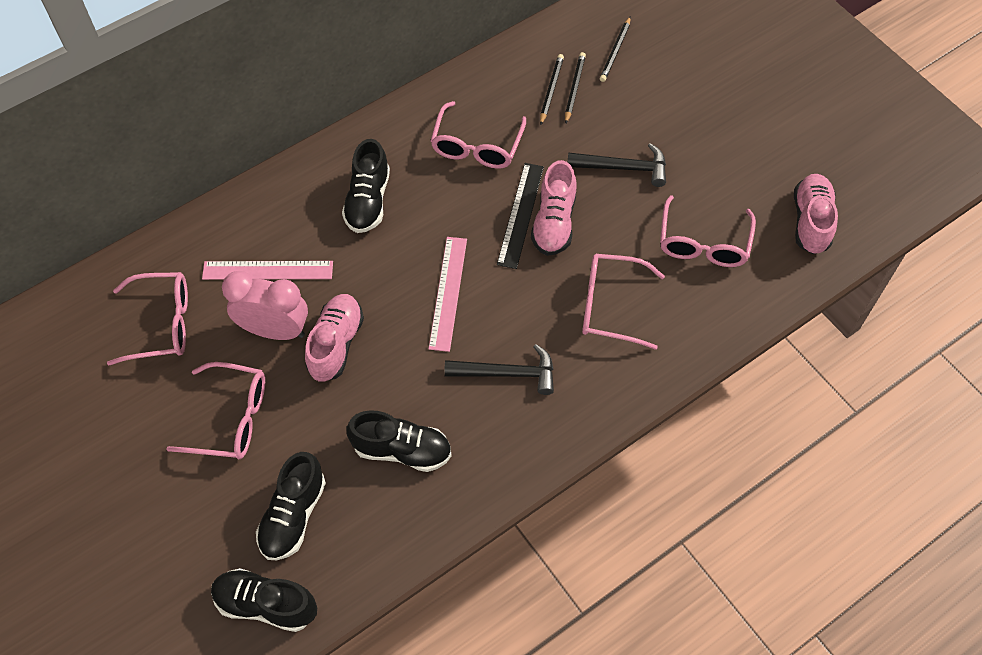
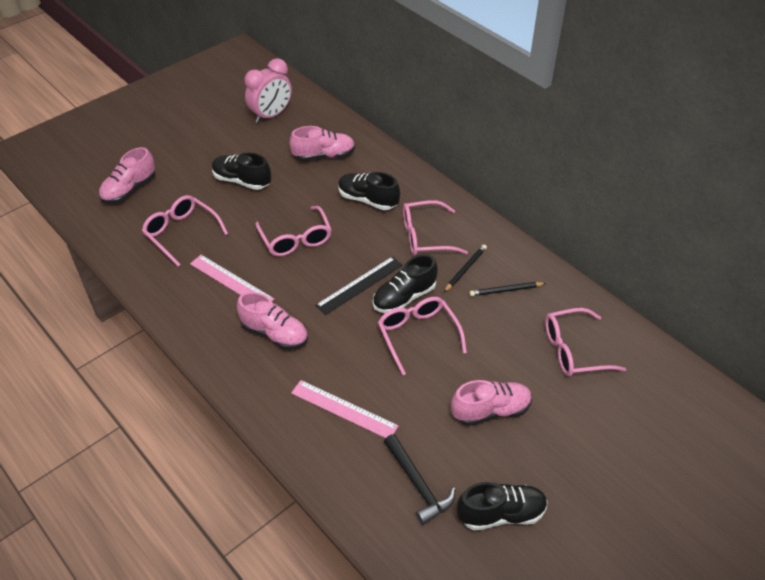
black hammer: 2 -> 1
black pencil: 3 -> 2
pink shoe: 3 -> 4

